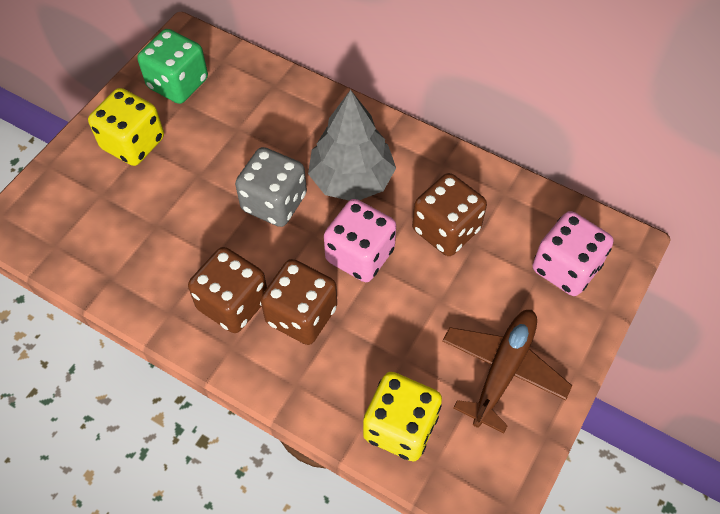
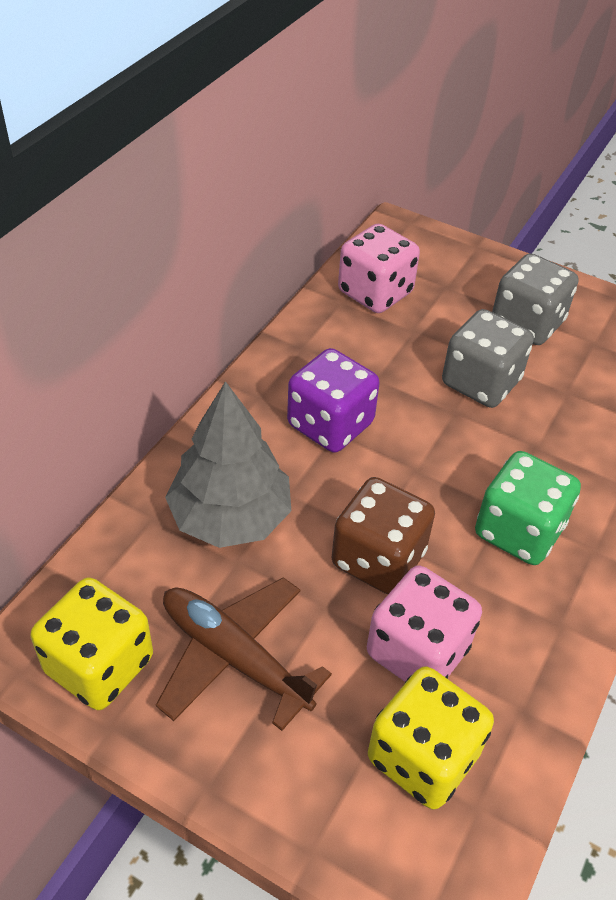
brown dice: 3 -> 1
grey dice: 1 -> 2
purple dice: 0 -> 1

